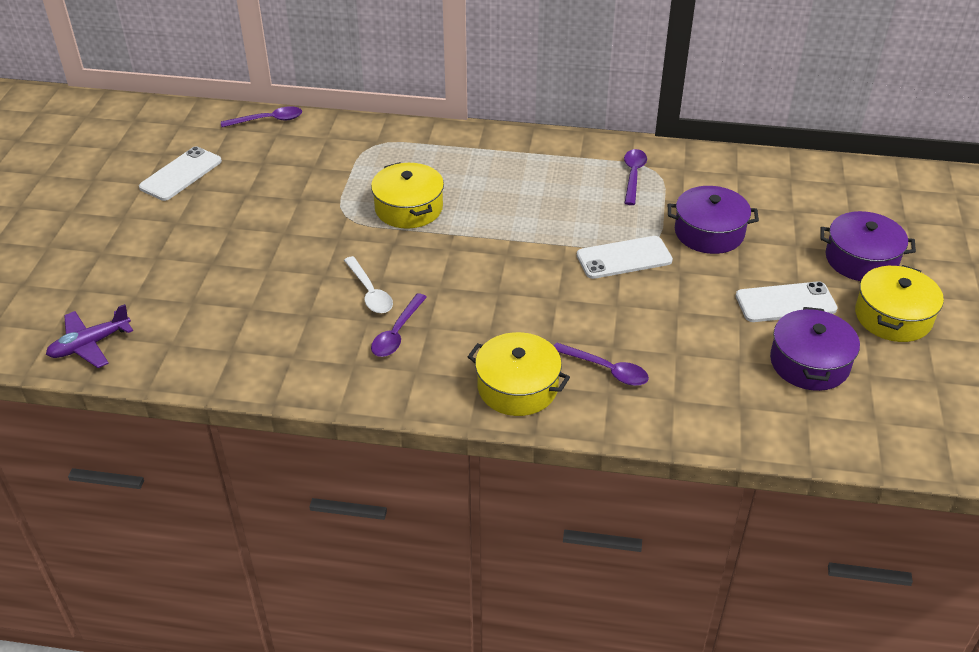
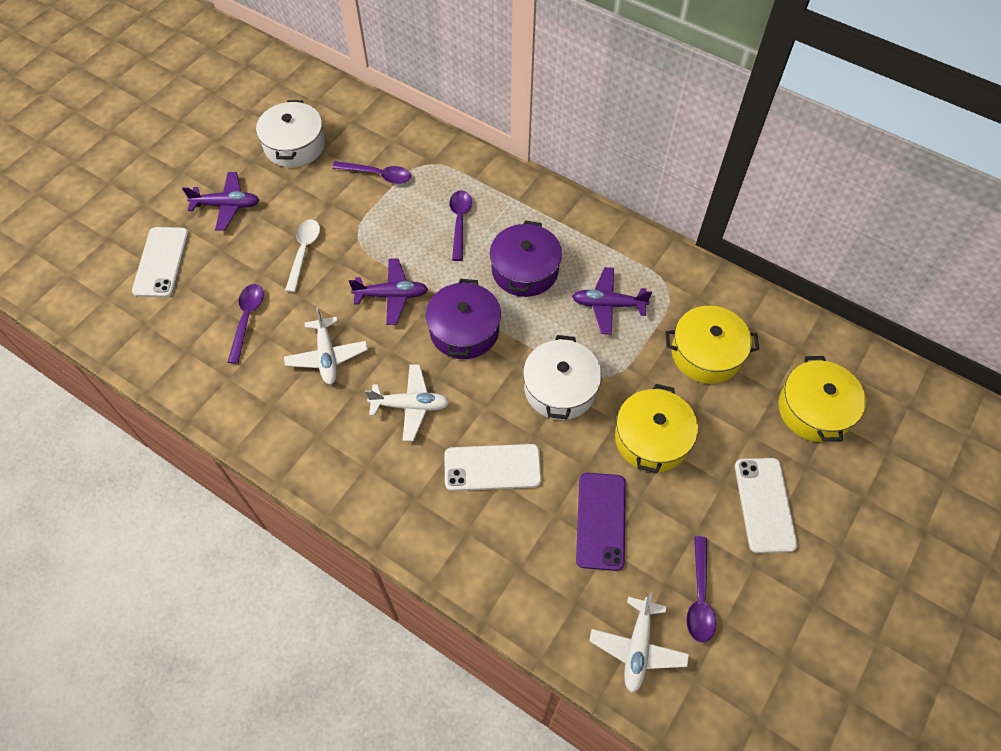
purple phone: 0 -> 1
purple plane: 1 -> 3
purple pot: 3 -> 2
white plane: 0 -> 3
white pot: 0 -> 2

